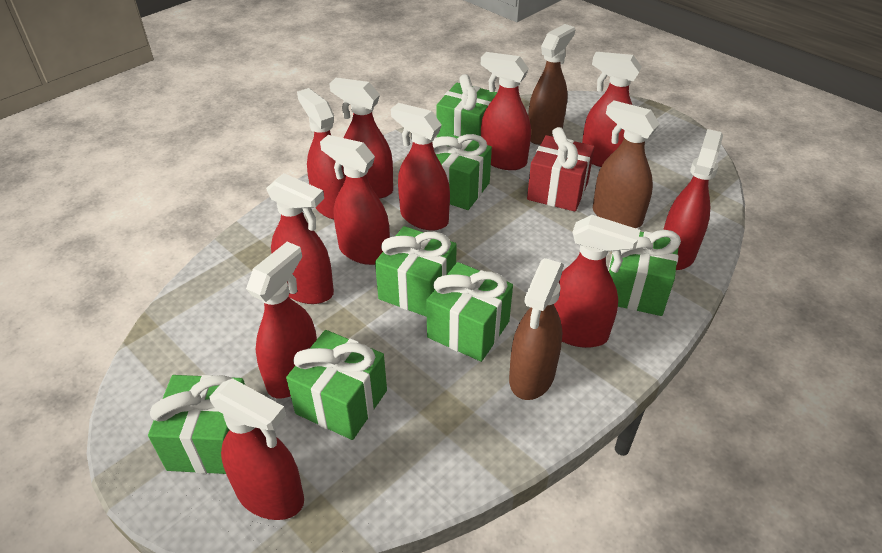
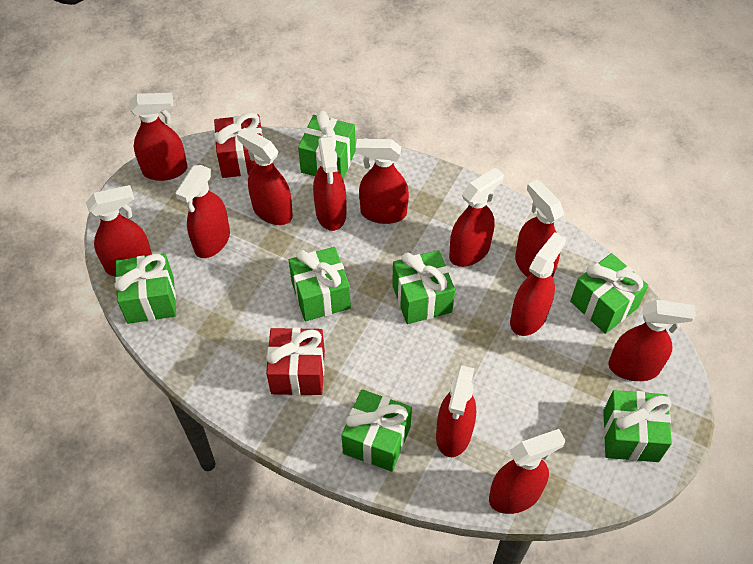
brown spray bottle: 3 -> 0
red gift: 1 -> 2
red spray bottle: 11 -> 12

